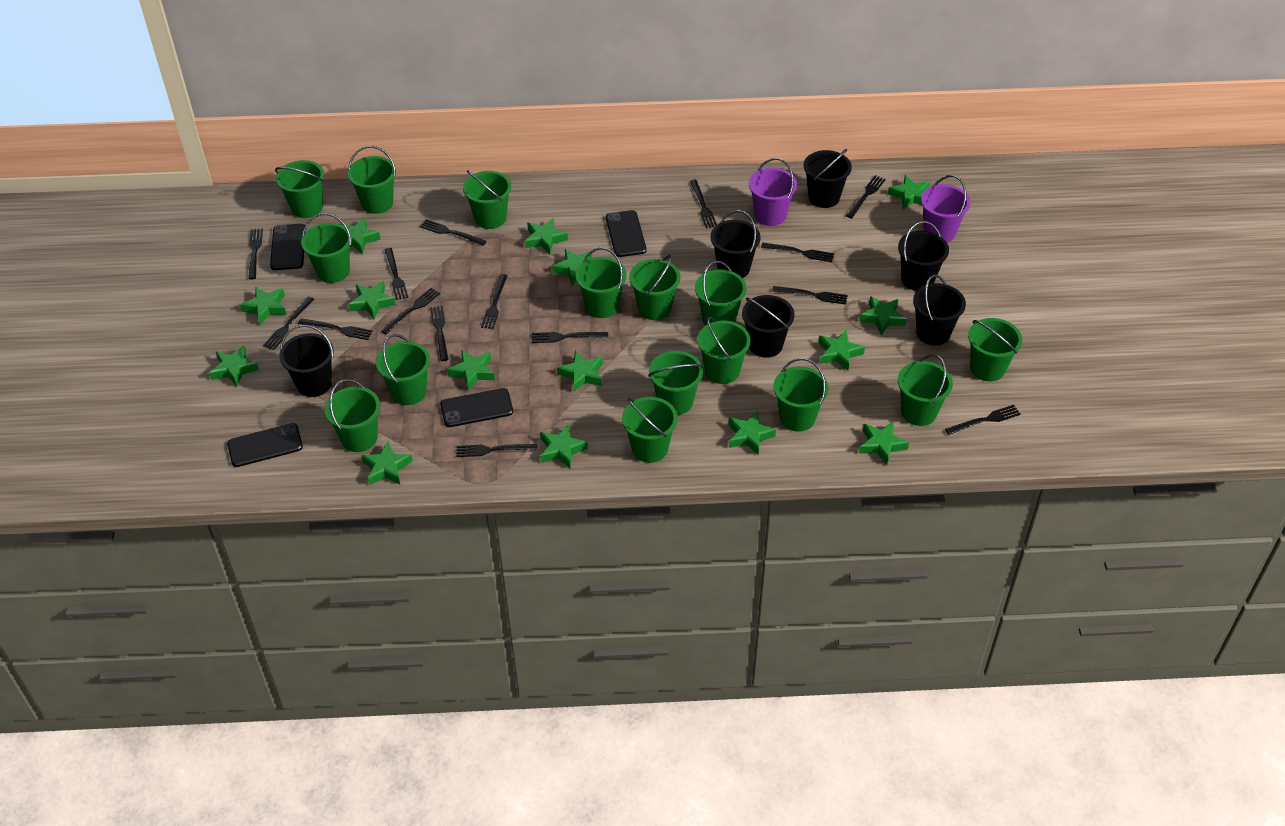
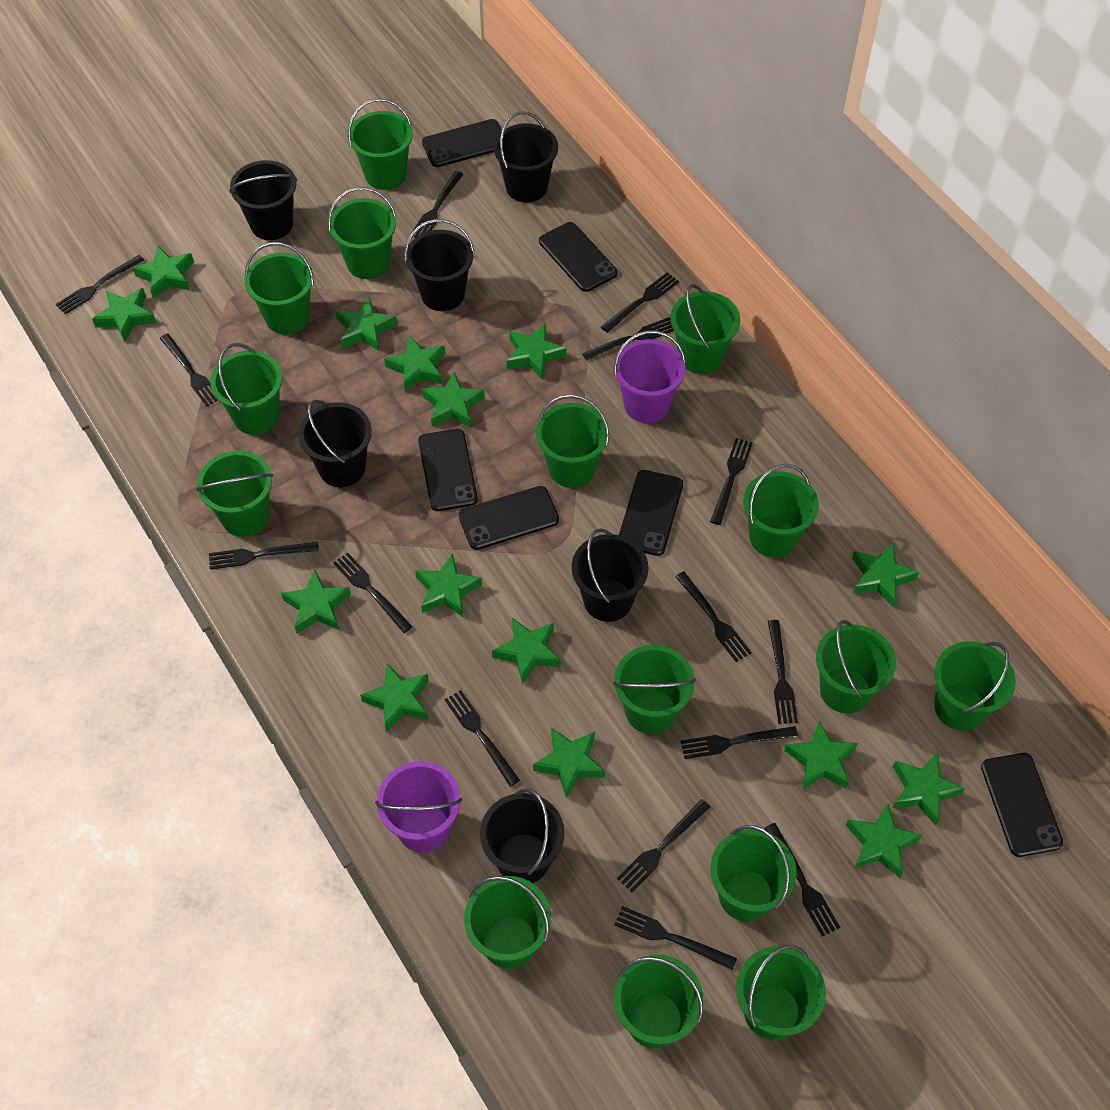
black phone: 4 -> 6

